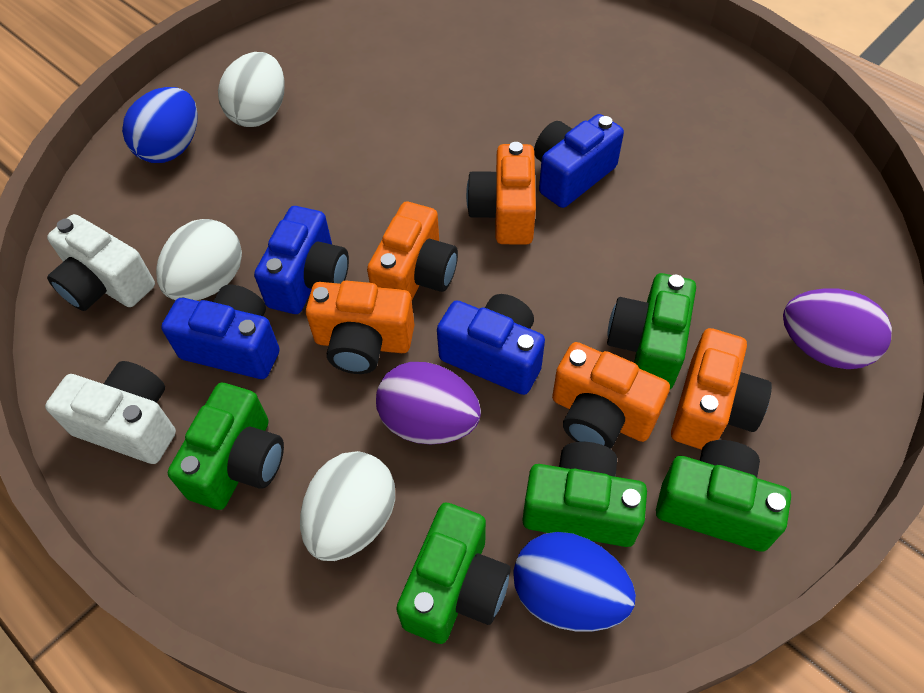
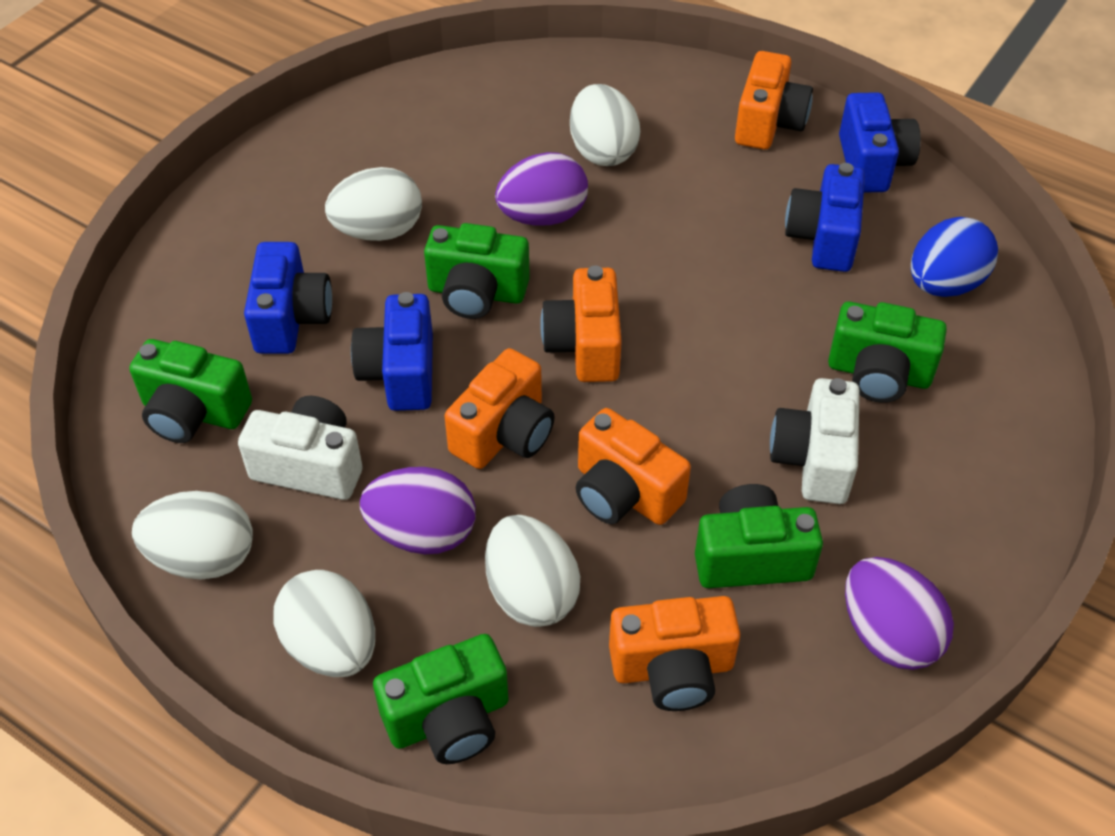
blue egg: 2 -> 1
purple egg: 2 -> 3
white egg: 3 -> 5

